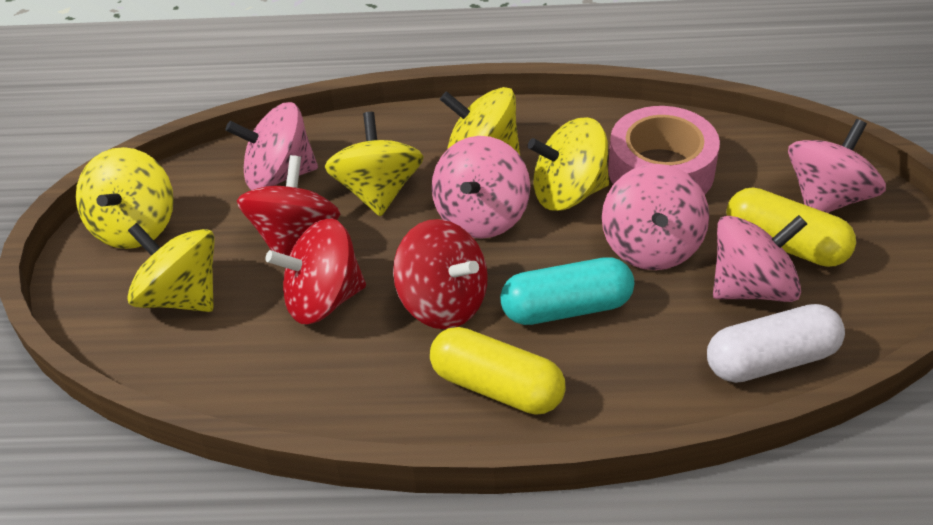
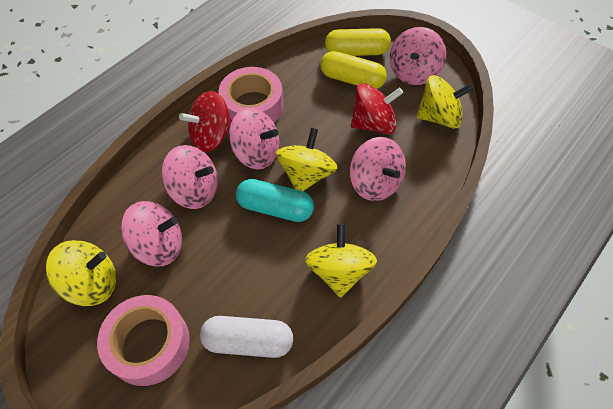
pink tape: 1 -> 2
red spinning top: 3 -> 2
yellow spinning top: 5 -> 4

